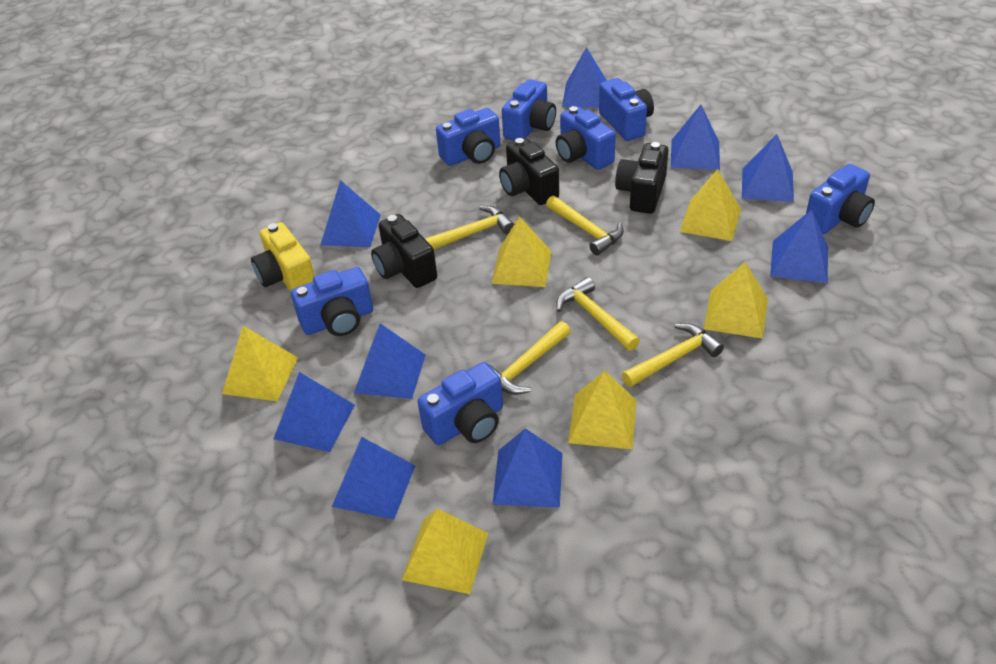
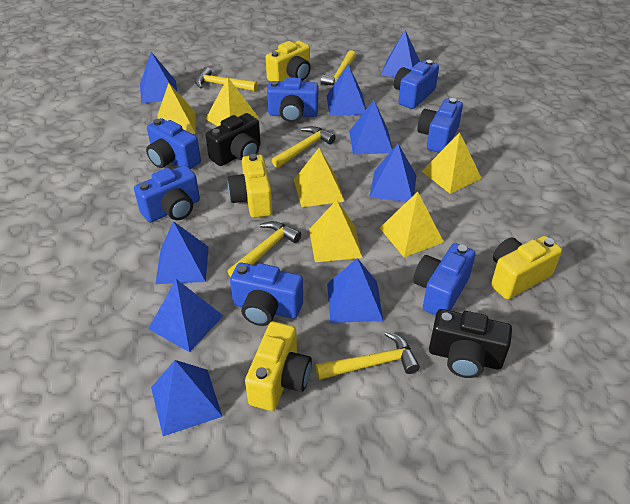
black camera: 3 -> 2
yellow camera: 1 -> 4

